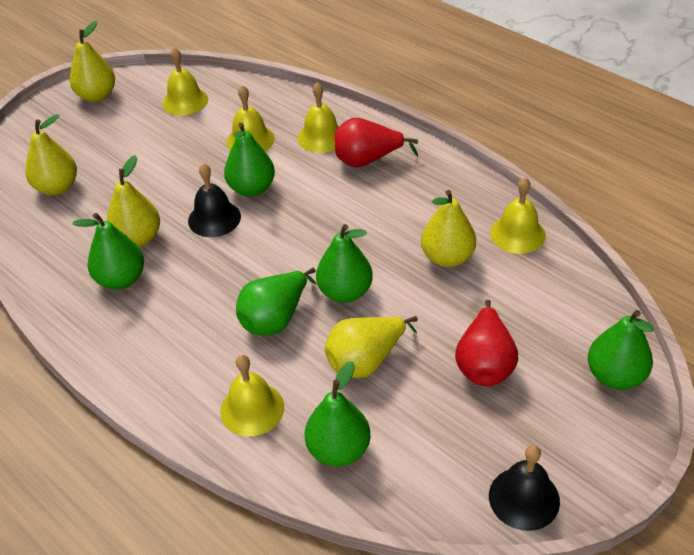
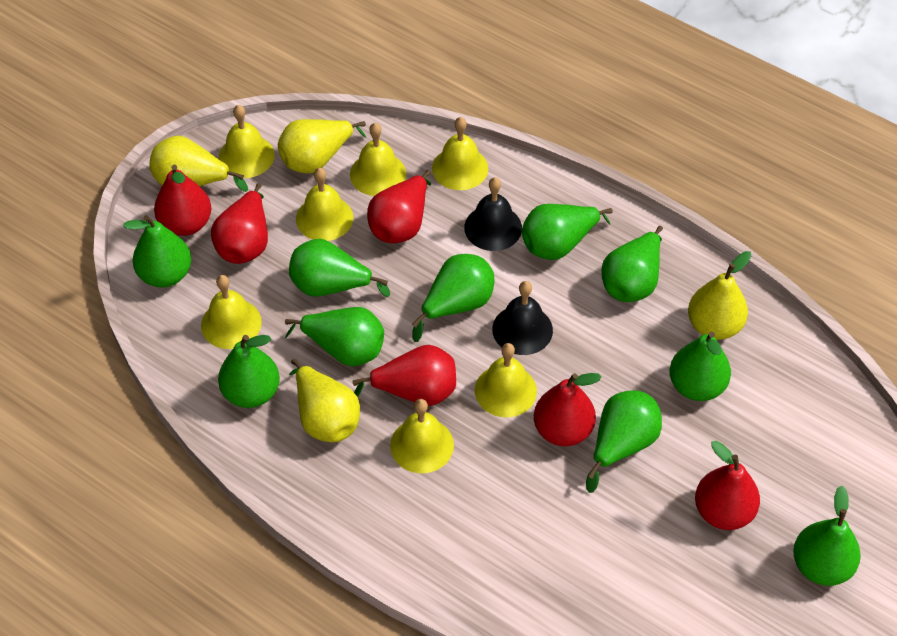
green pear: 6 -> 10
red pear: 2 -> 6
yellow bell: 5 -> 7
yellow pear: 5 -> 4

